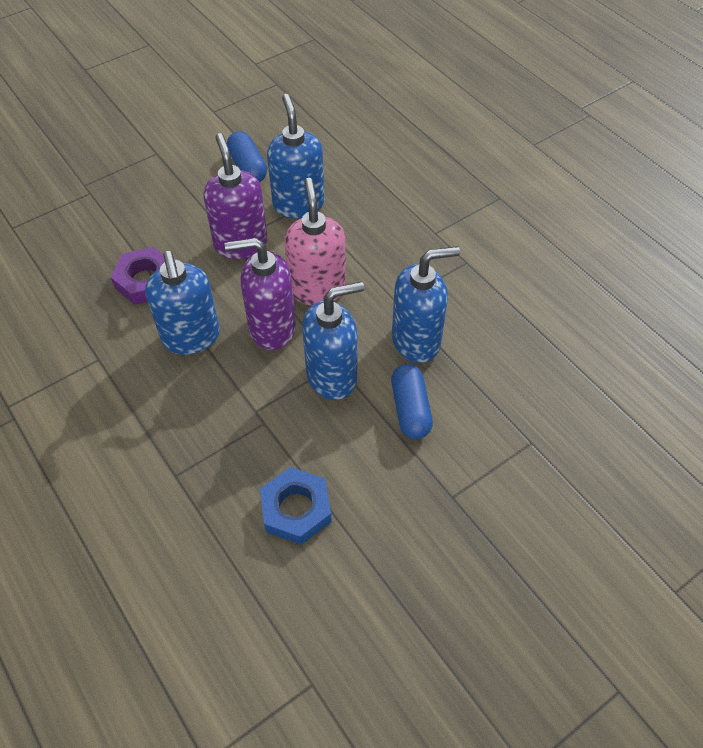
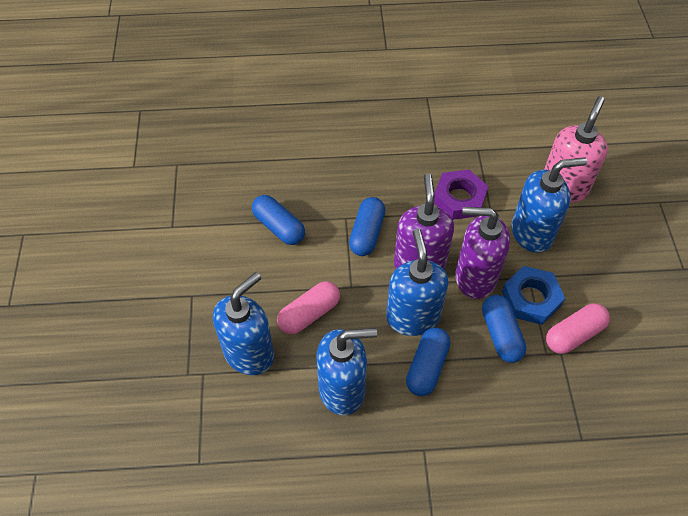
blue capsule: 2 -> 4
pink capsule: 0 -> 2

